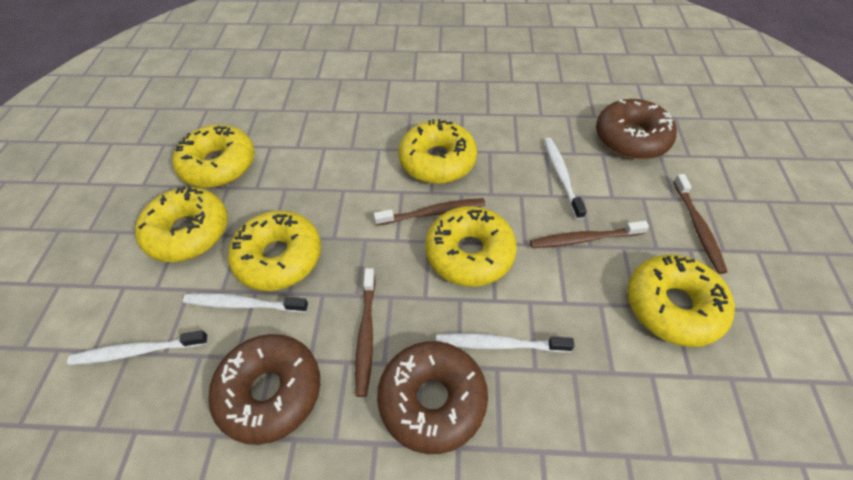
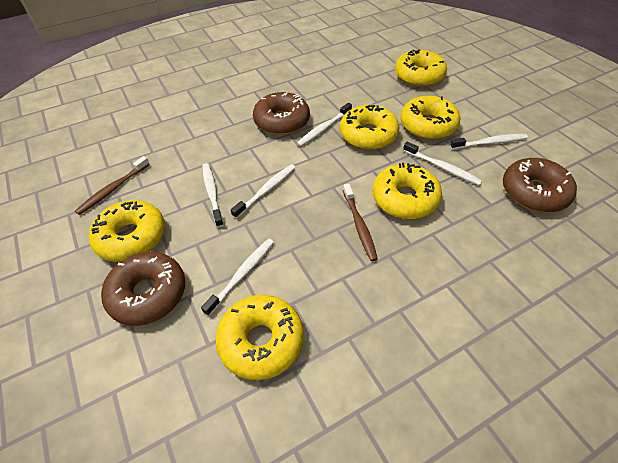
brown toothbrush: 4 -> 2
white toothbrush: 4 -> 6

